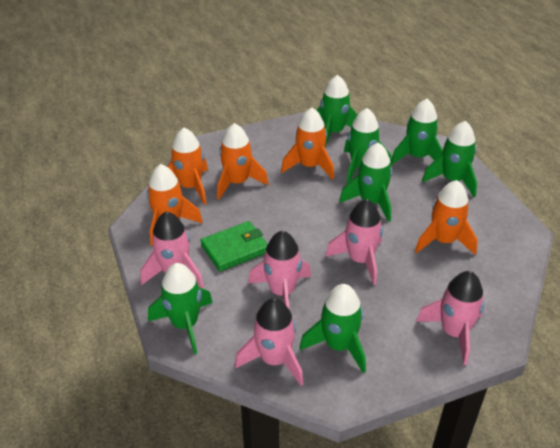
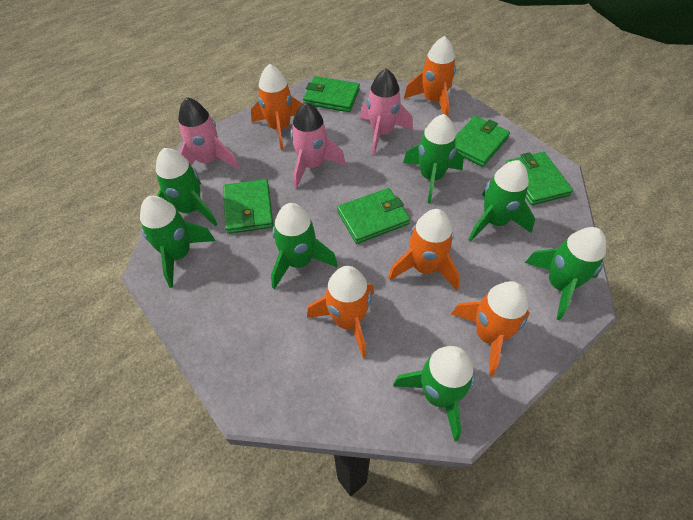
green wallet: 1 -> 5
pink rocket: 5 -> 3

